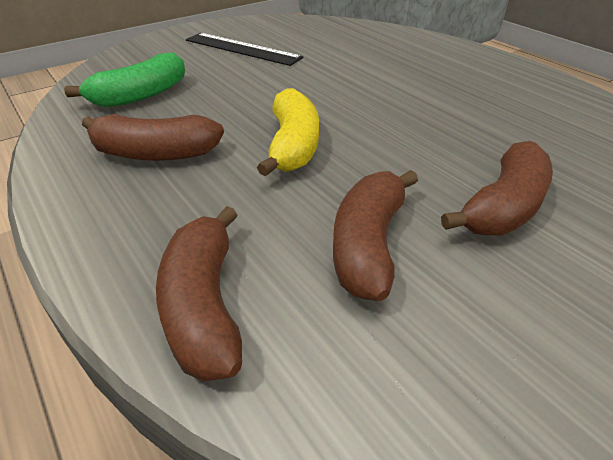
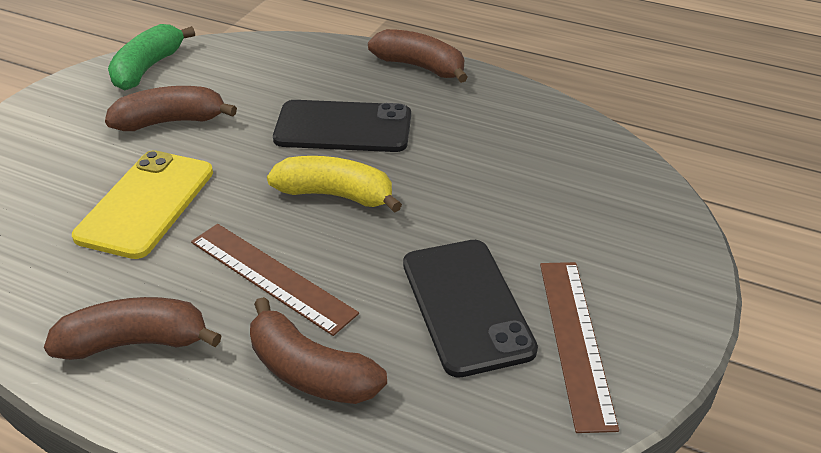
black phone: 0 -> 2
black ruler: 1 -> 0
brown ruler: 0 -> 2
yellow phone: 0 -> 1

